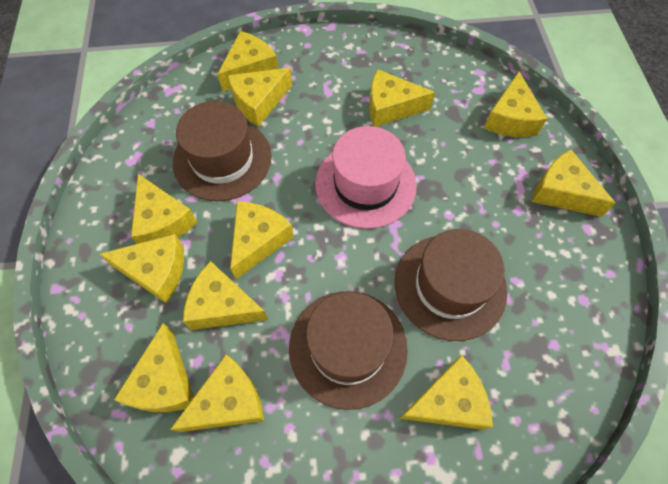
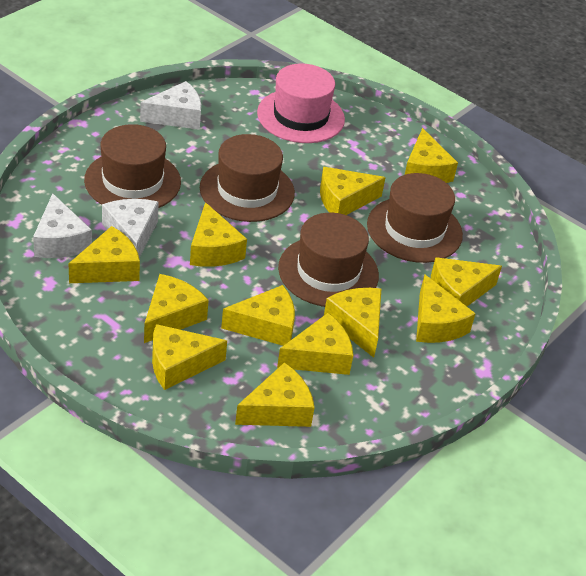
brown hat: 3 -> 4
white cheese: 0 -> 3

